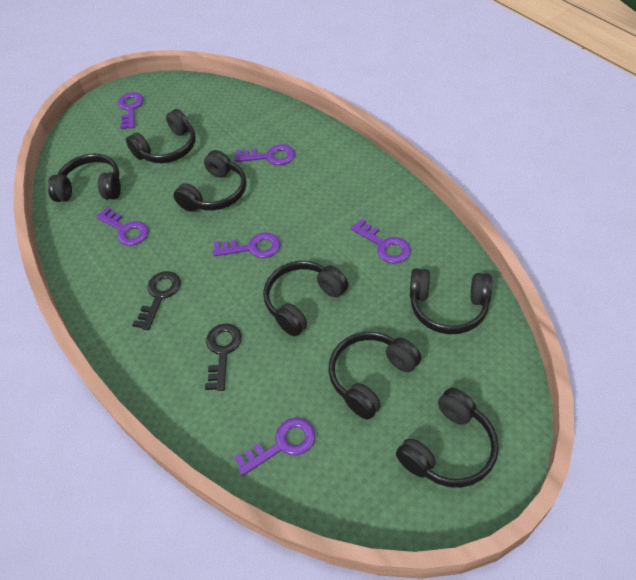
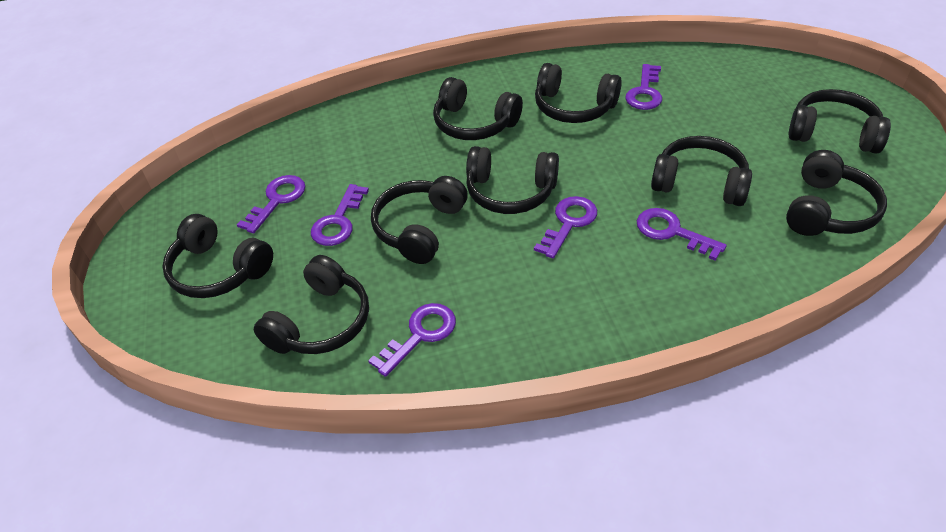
black headphones: 7 -> 9
black key: 2 -> 0

